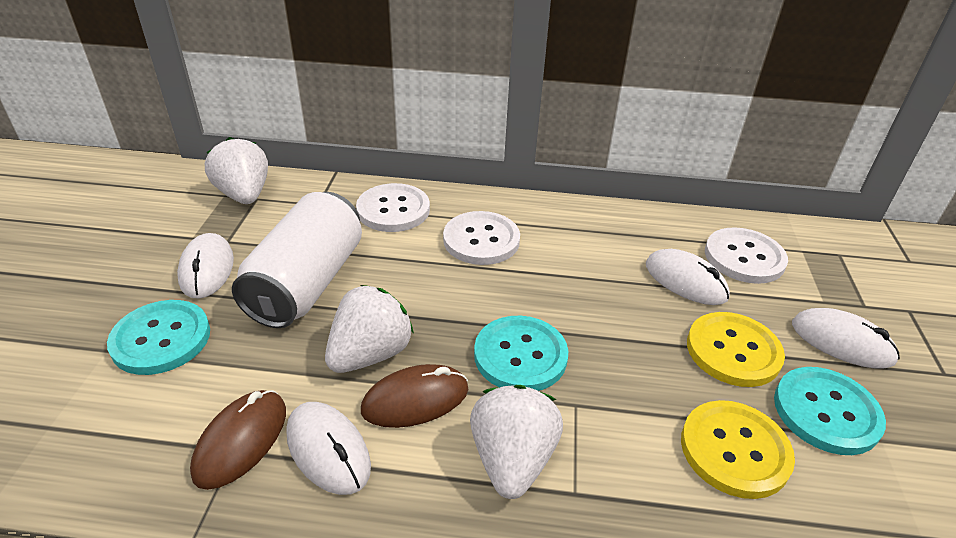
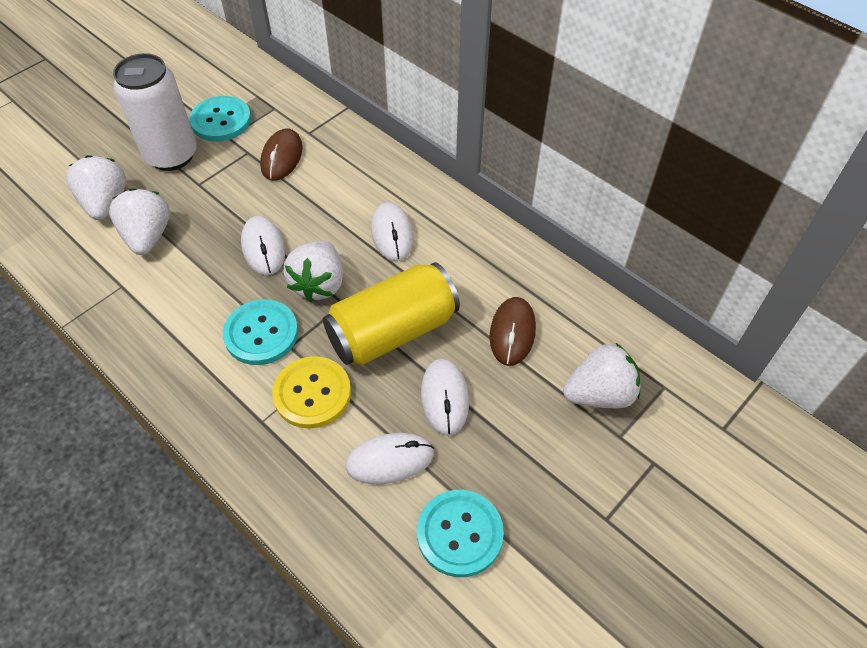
white button: 3 -> 0
white strawberry: 3 -> 4
yellow button: 2 -> 1
yellow can: 0 -> 1

